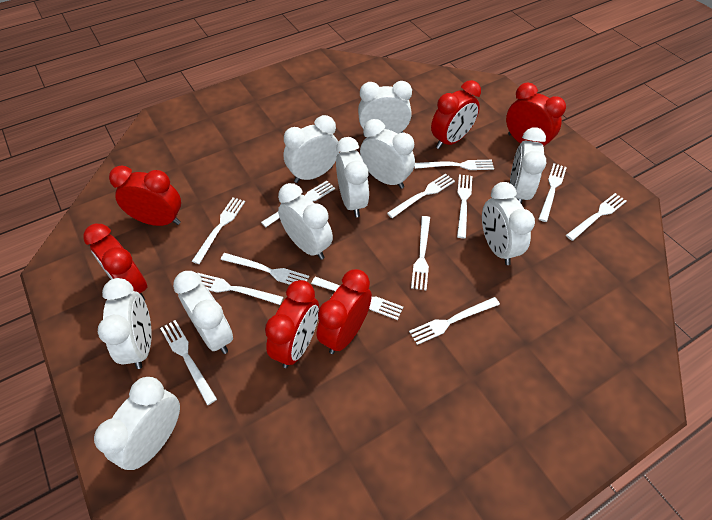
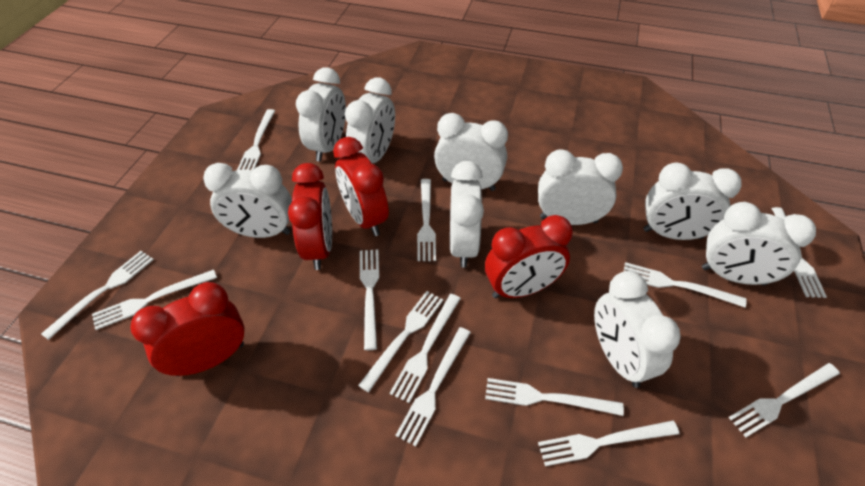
red clock: 6 -> 4
white clock: 10 -> 9

